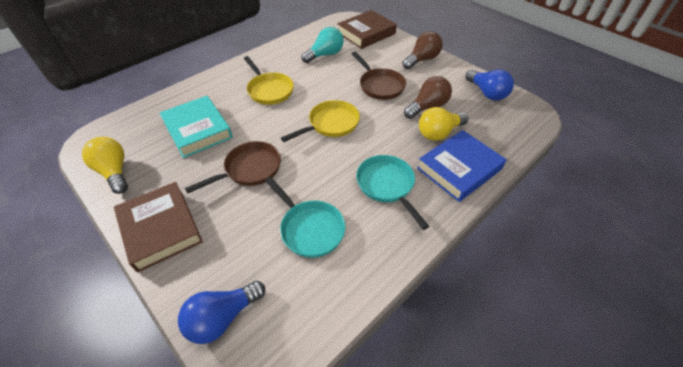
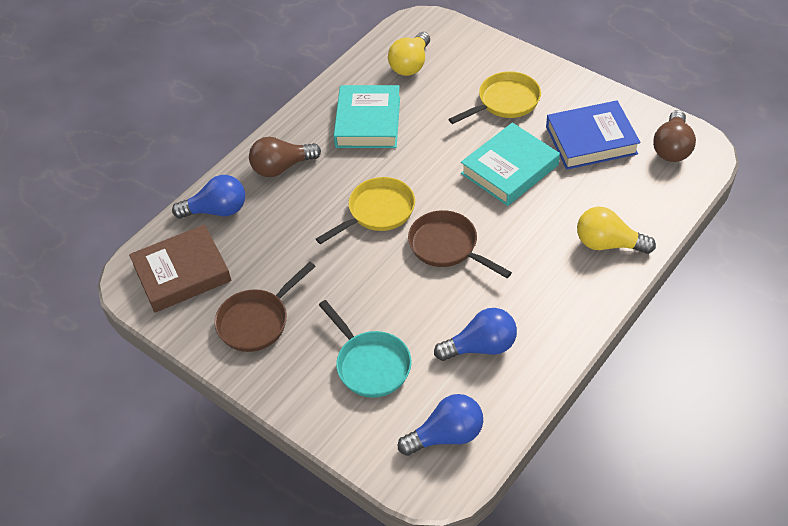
blue light bulb: 2 -> 3
brown book: 2 -> 1
turquoise book: 1 -> 2
turquoise light bulb: 1 -> 0
turquoise pan: 2 -> 1

